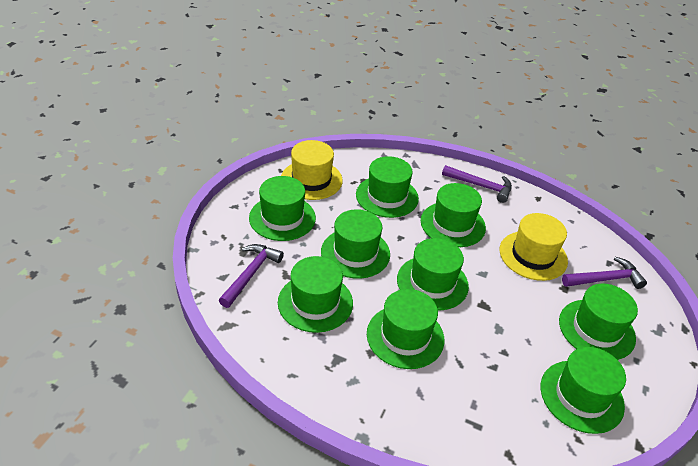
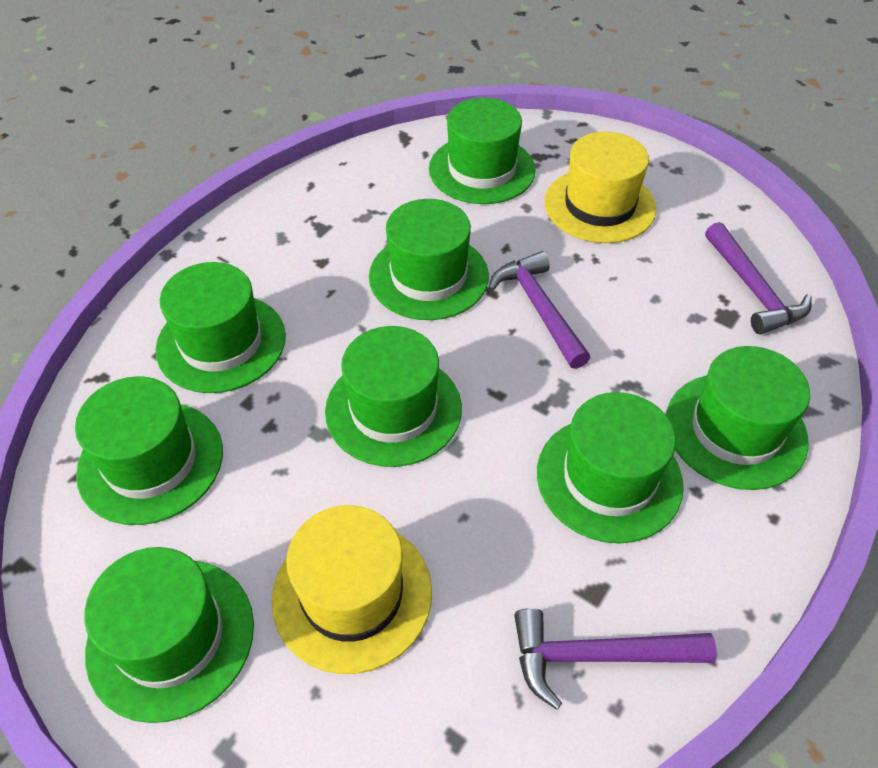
green hat: 9 -> 8

